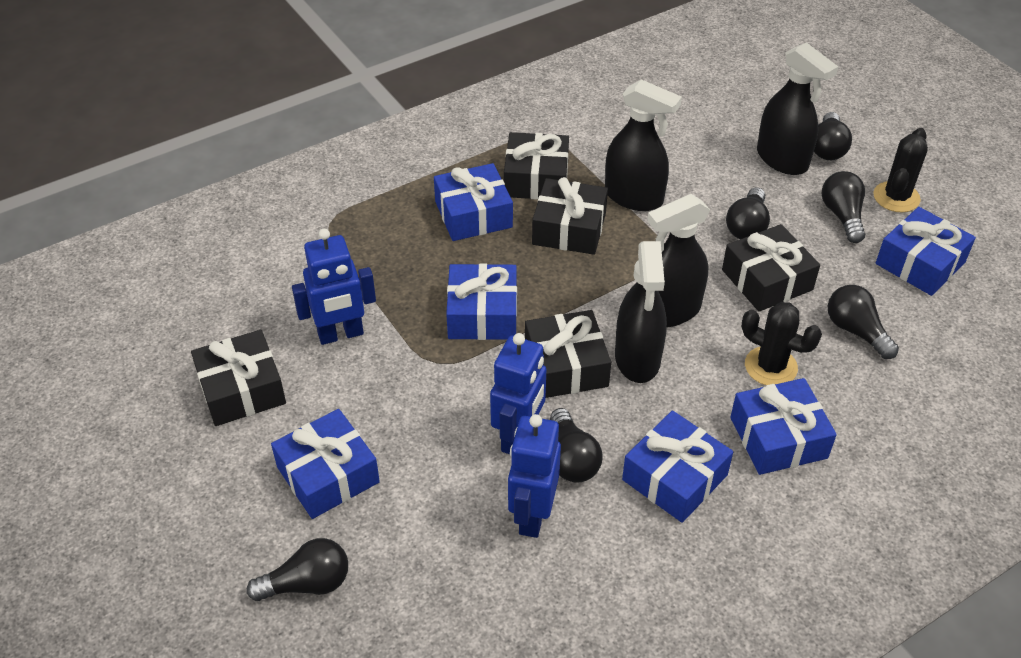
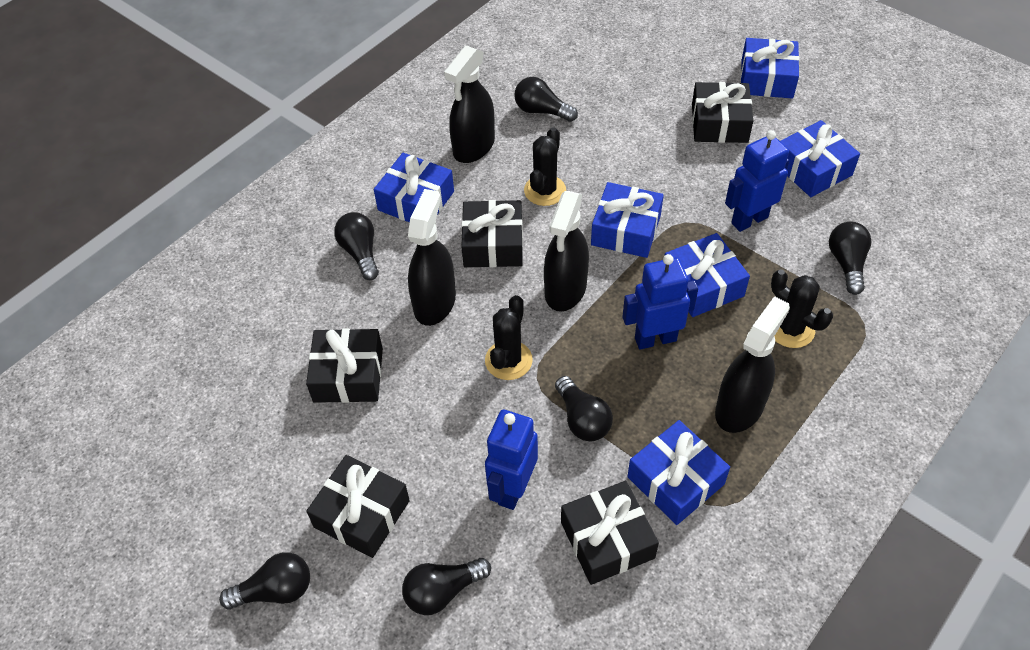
black cactus: 2 -> 3

